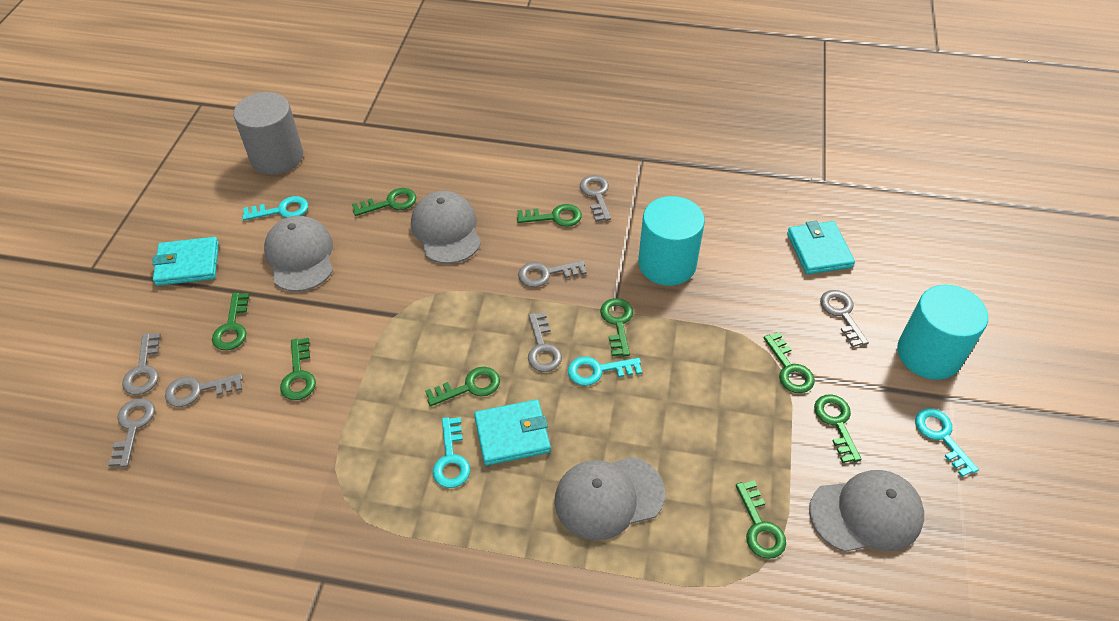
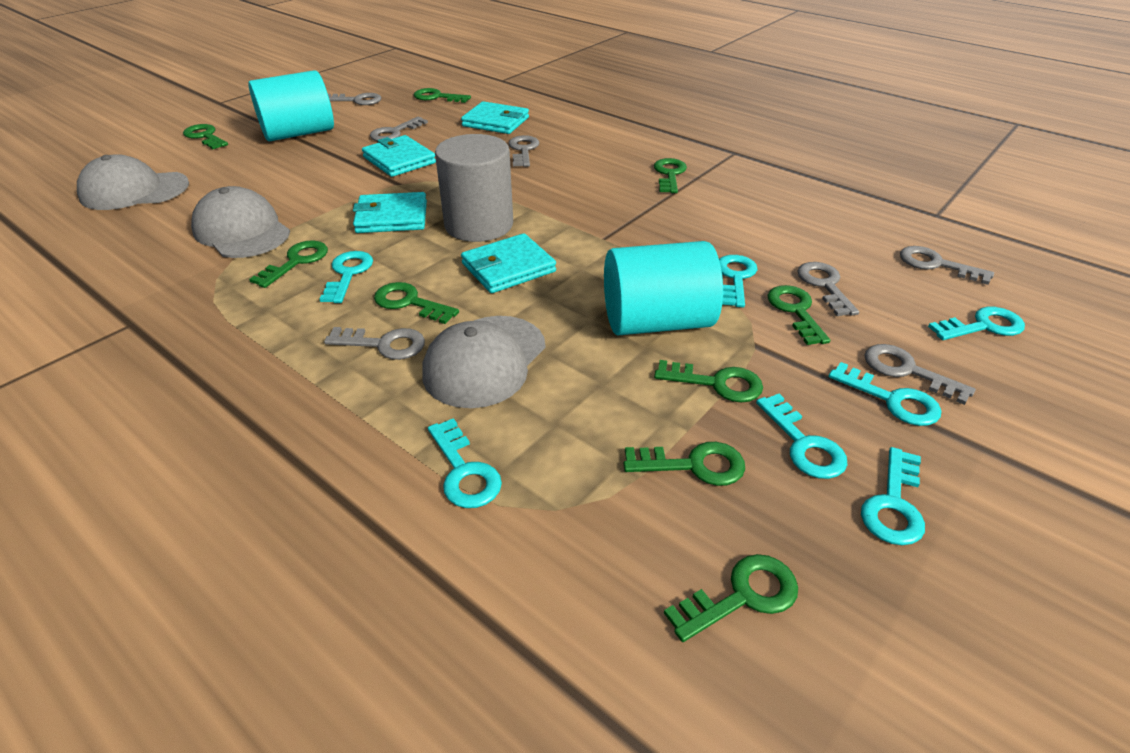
grey cap: 4 -> 3
turquoise key: 4 -> 7
turquoise wallet: 3 -> 4

